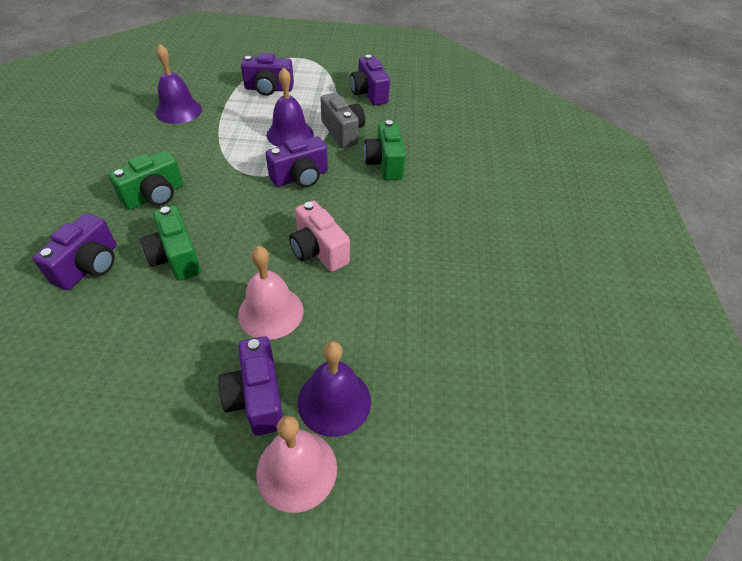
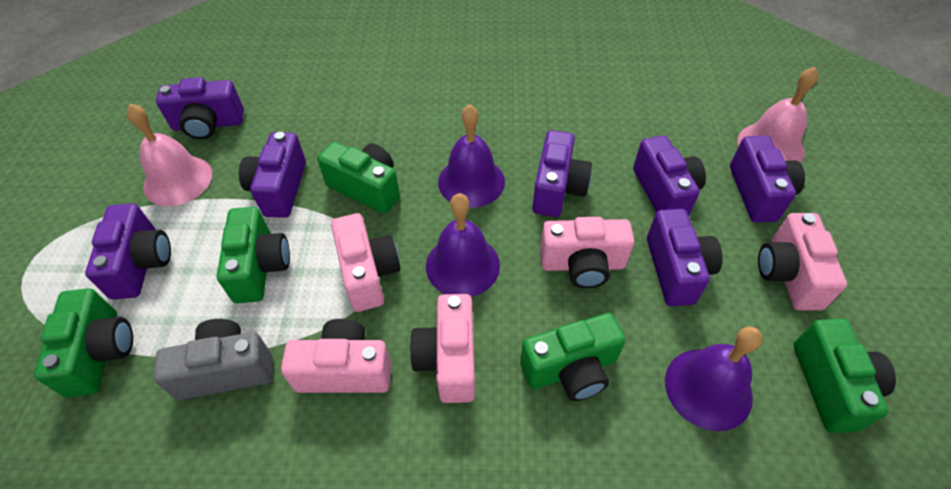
green camera: 3 -> 5
pink camera: 1 -> 5
purple camera: 5 -> 7

